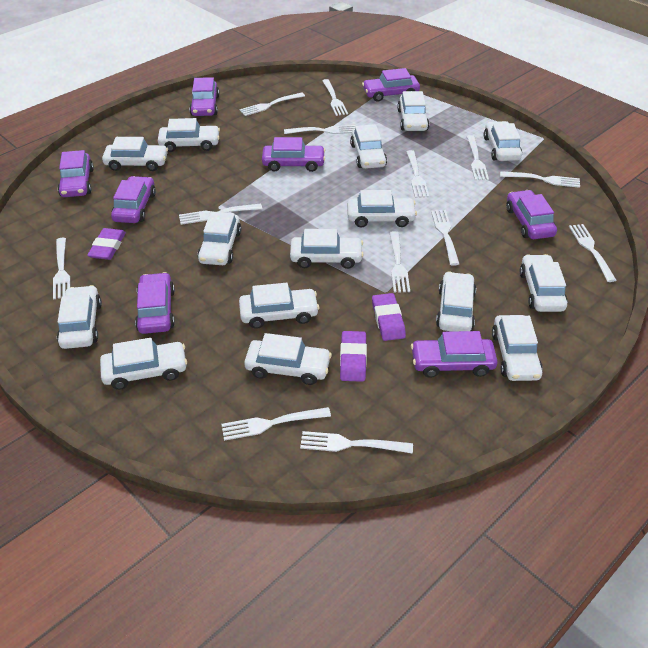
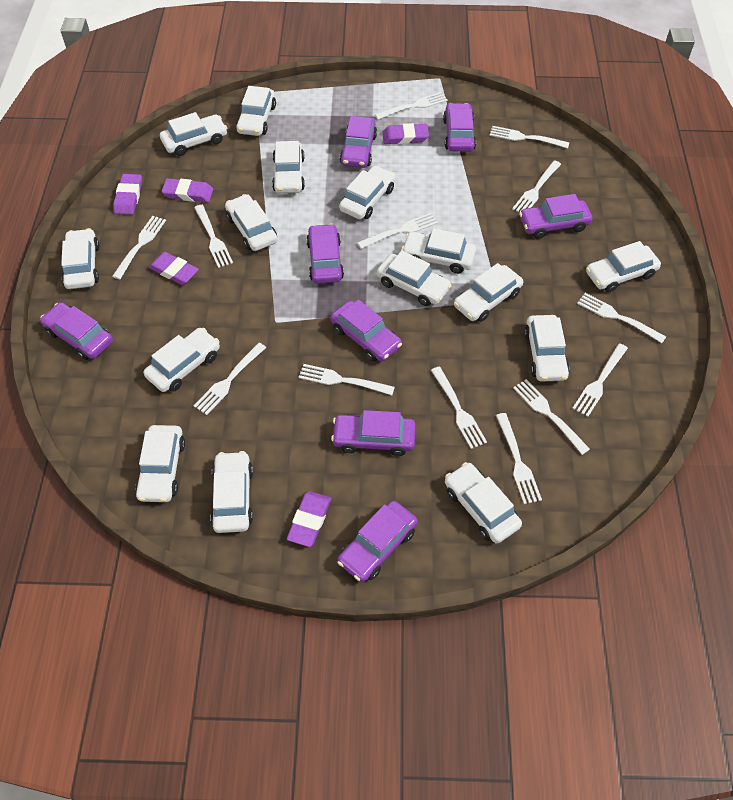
purple eraser: 3 -> 5

